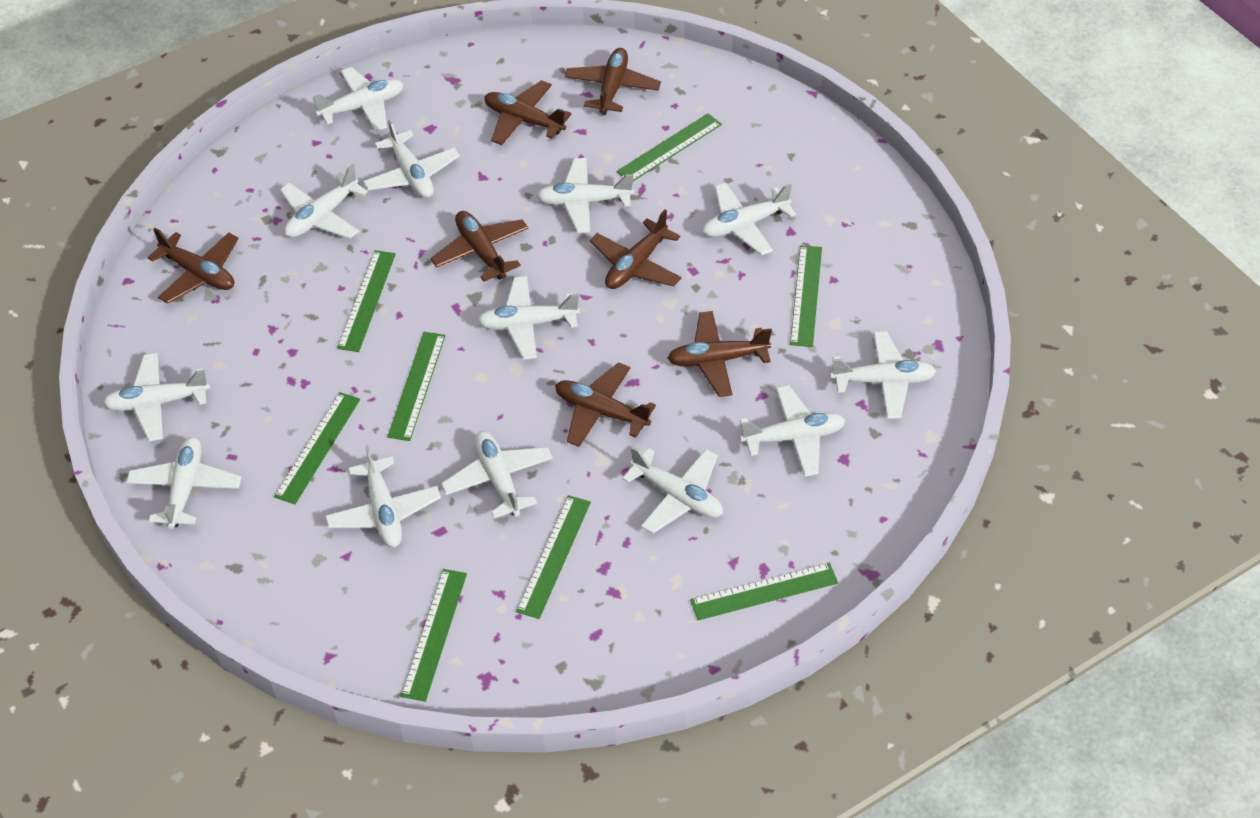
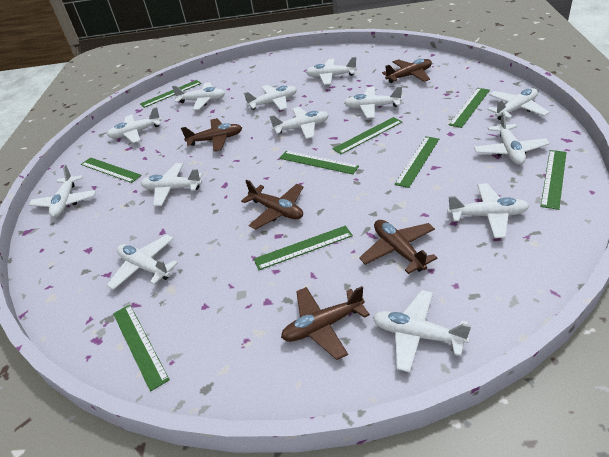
brown plane: 7 -> 5
green ruler: 8 -> 9

